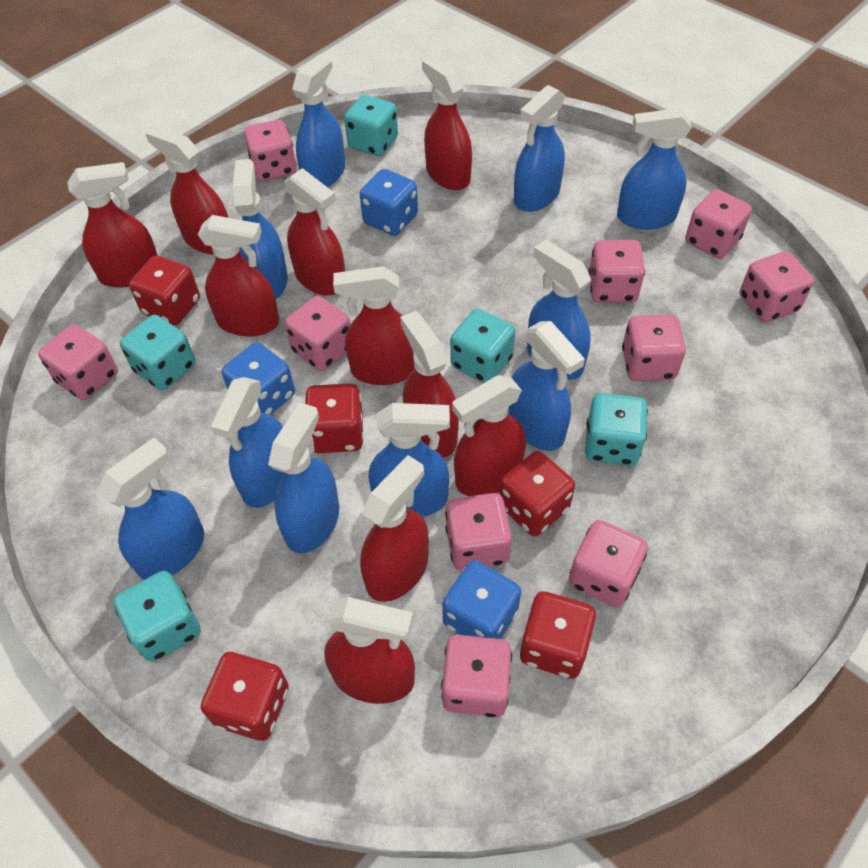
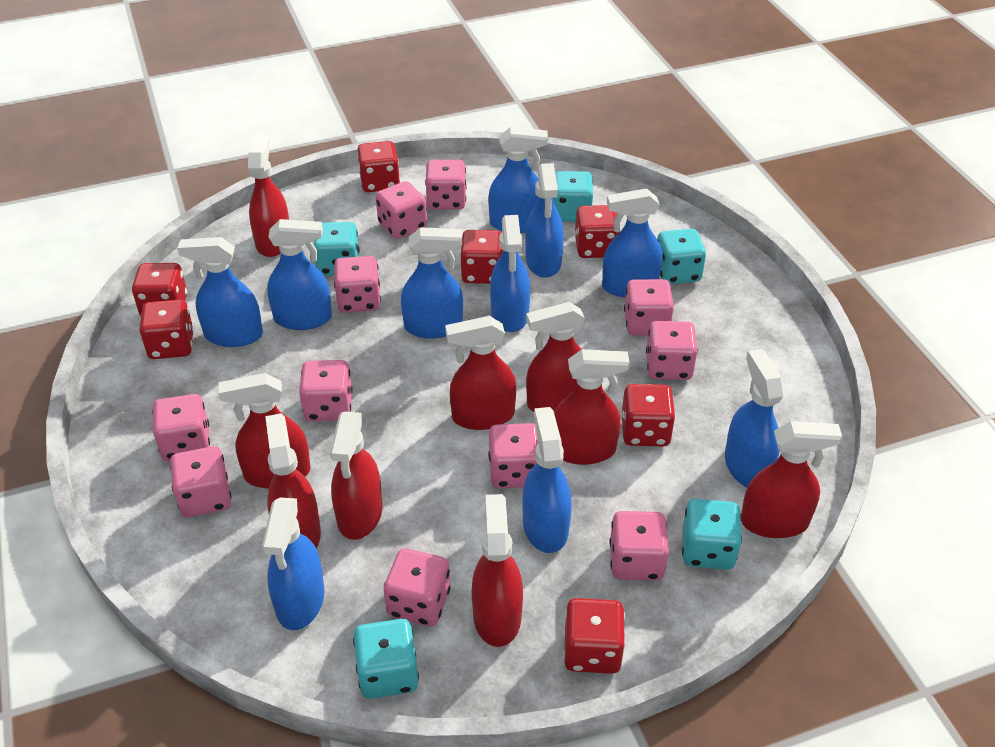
blue dice: 3 -> 0
pink dice: 10 -> 11
red dice: 5 -> 7
red spray bottle: 10 -> 9

